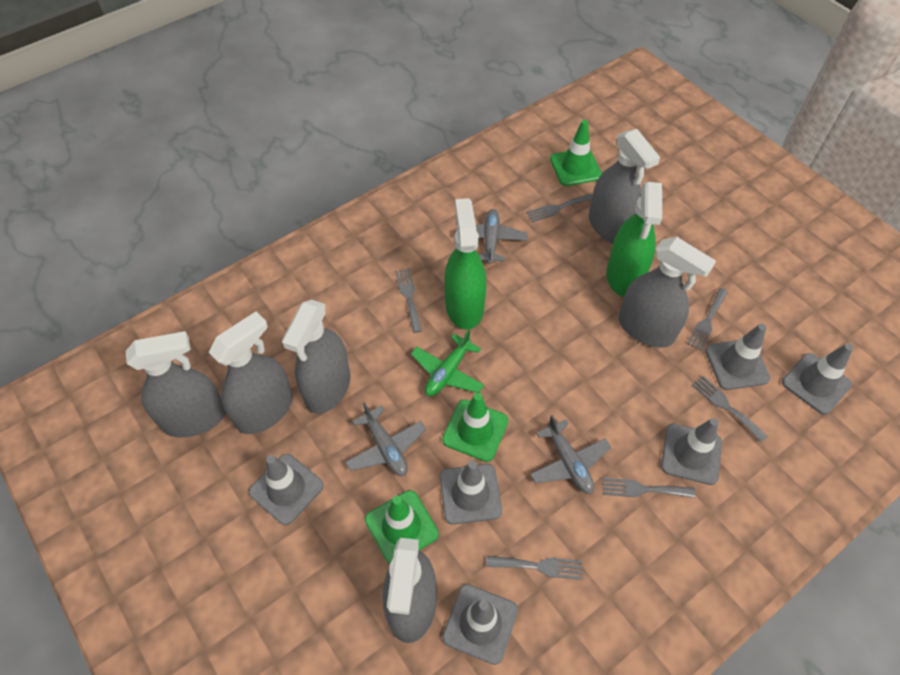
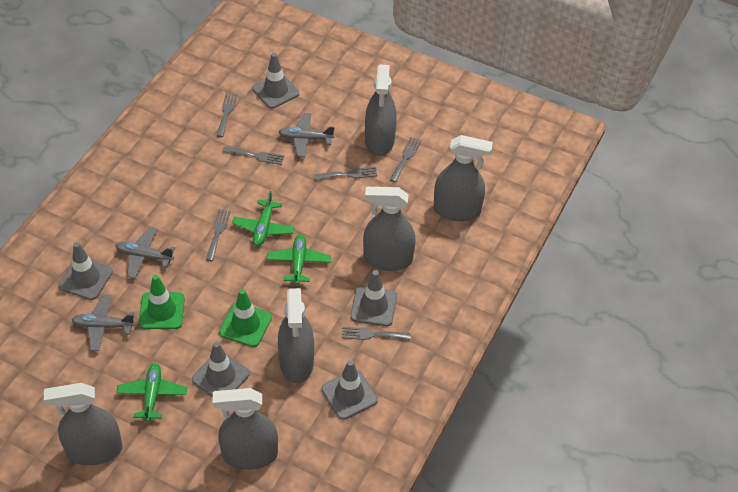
green plane: 1 -> 3
green spray bottle: 2 -> 0
green traffic cone: 3 -> 2
grey traffic cone: 6 -> 5

